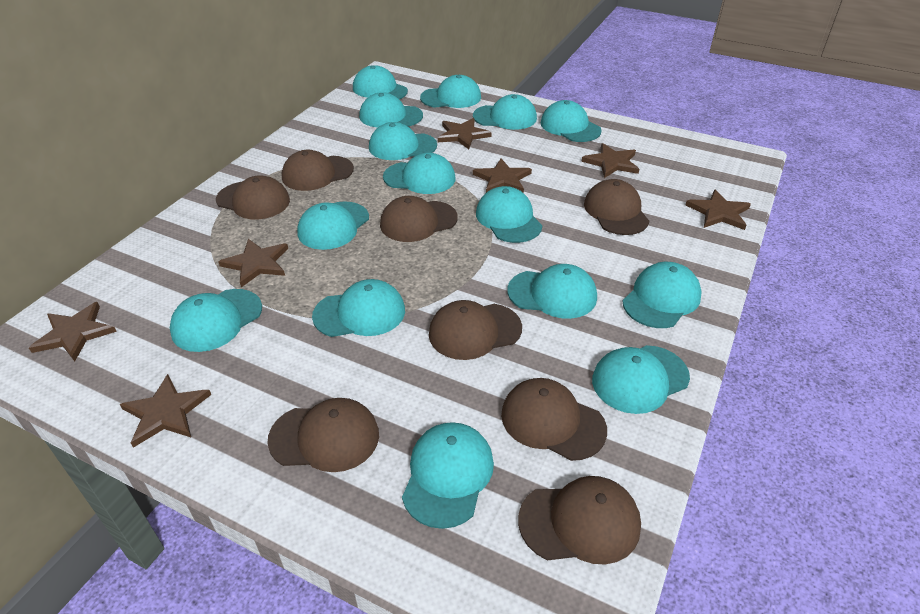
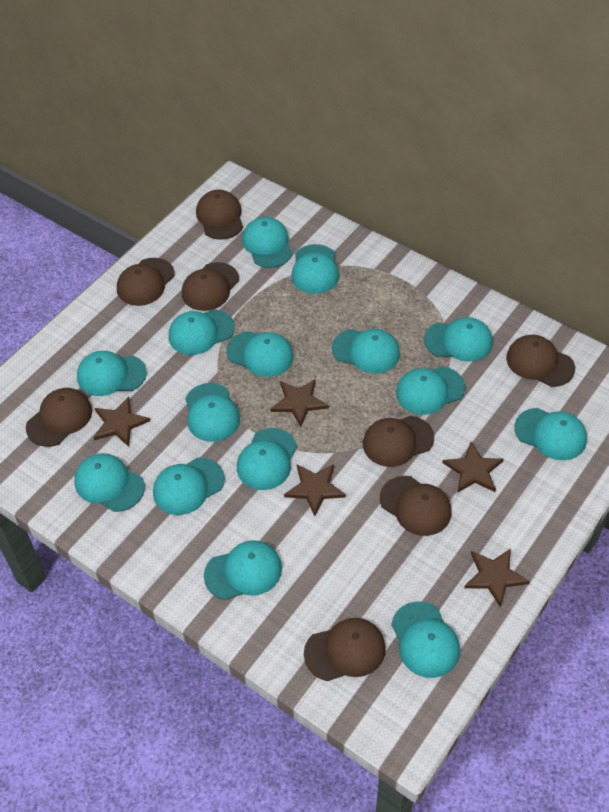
brown star: 7 -> 5

